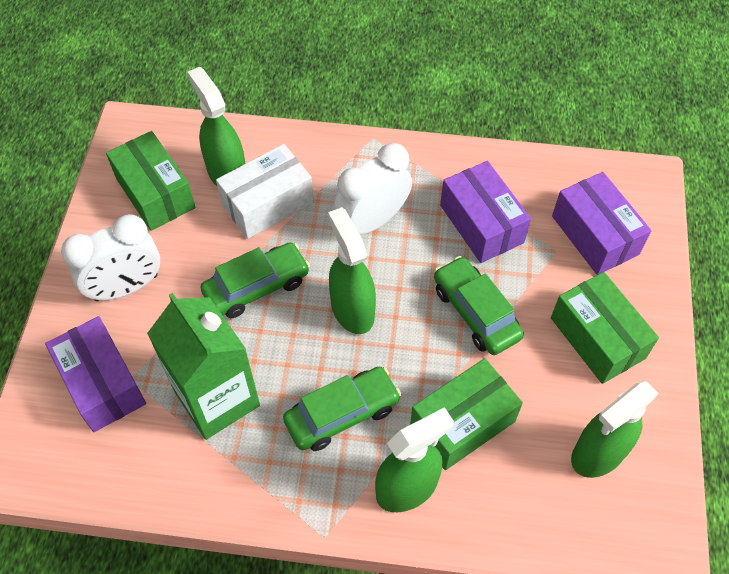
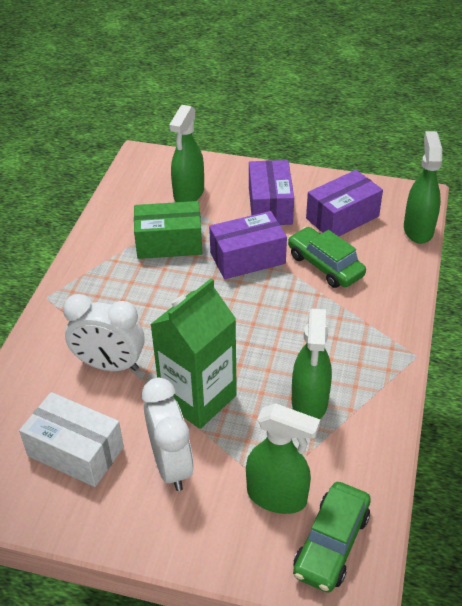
green box: 3 -> 1
green car: 3 -> 2

